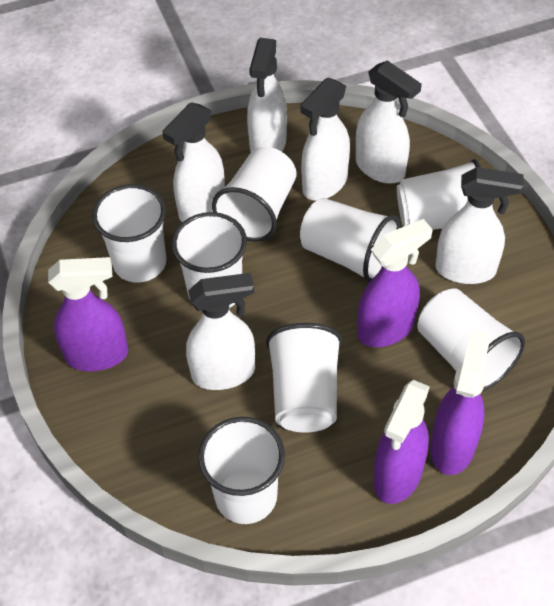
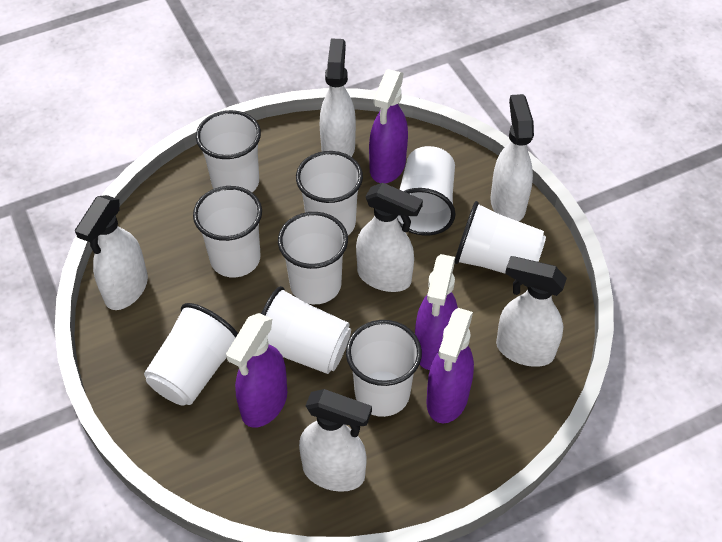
white cup: 8 -> 9

